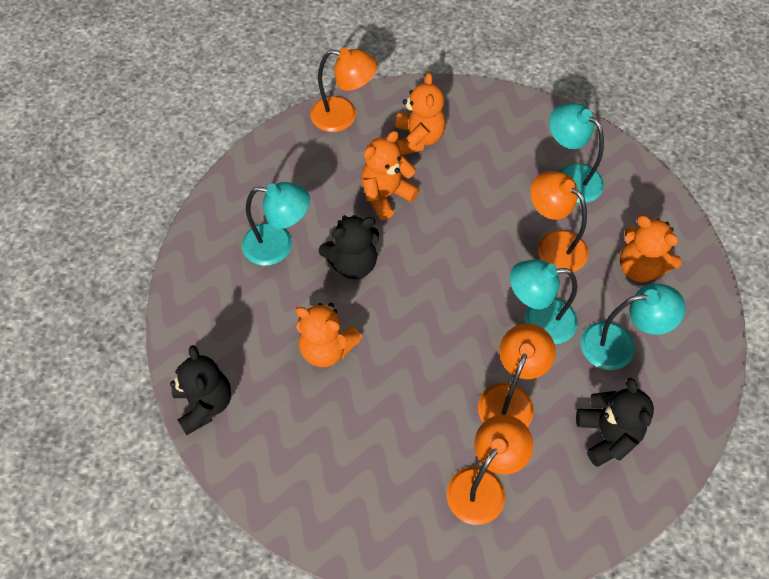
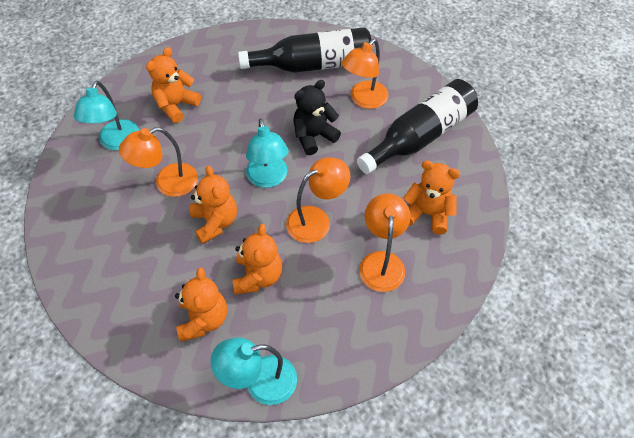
black bottle: 0 -> 2
black teddy bear: 3 -> 1
orange teddy bear: 4 -> 5
turquoise lamp: 4 -> 3

